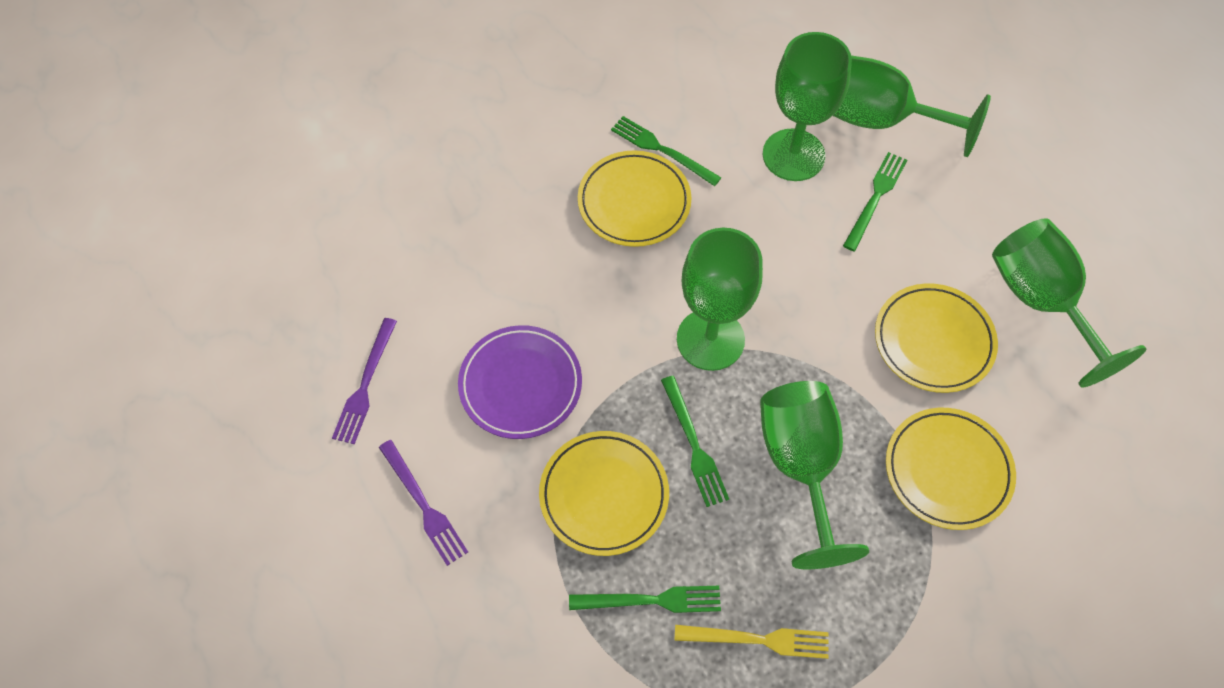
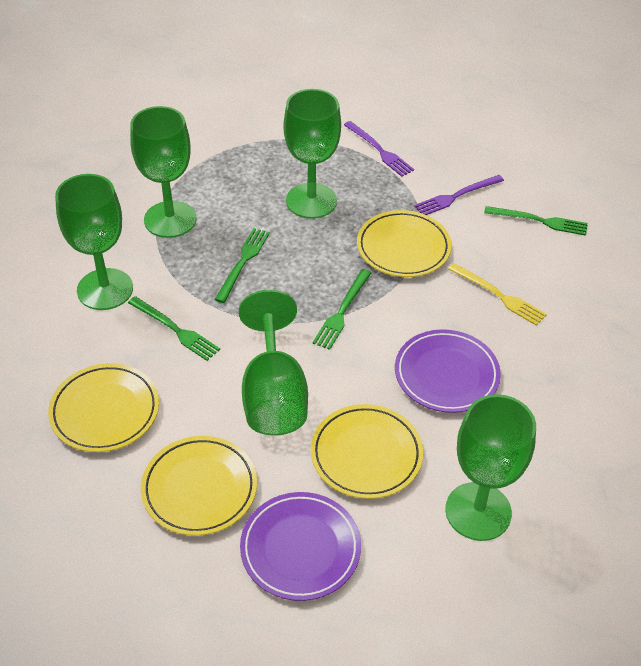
purple plate: 1 -> 2

